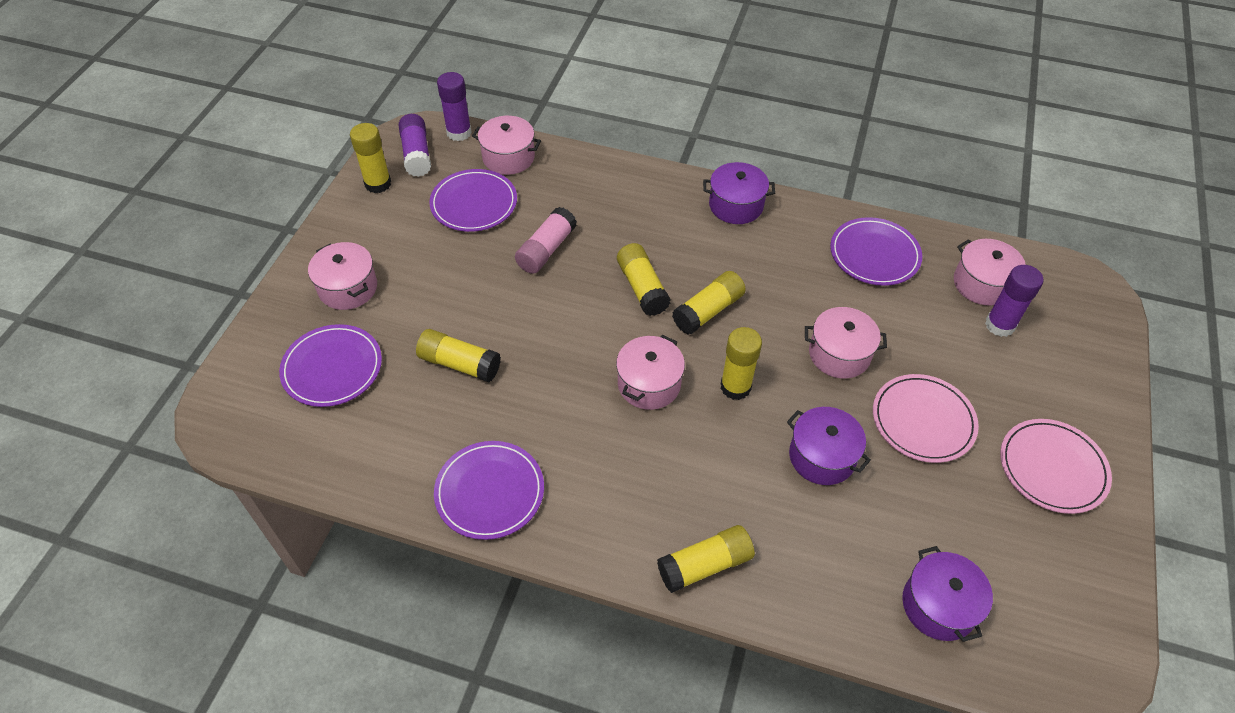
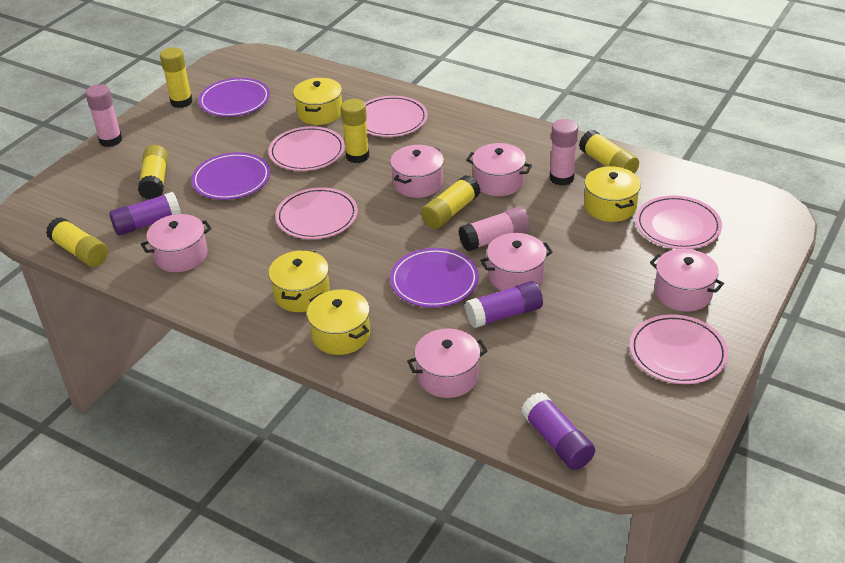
pink glue stick: 1 -> 3
pink plate: 2 -> 5
pink pot: 5 -> 6
purple plate: 4 -> 3
purple pot: 3 -> 0
yellow pot: 0 -> 4

